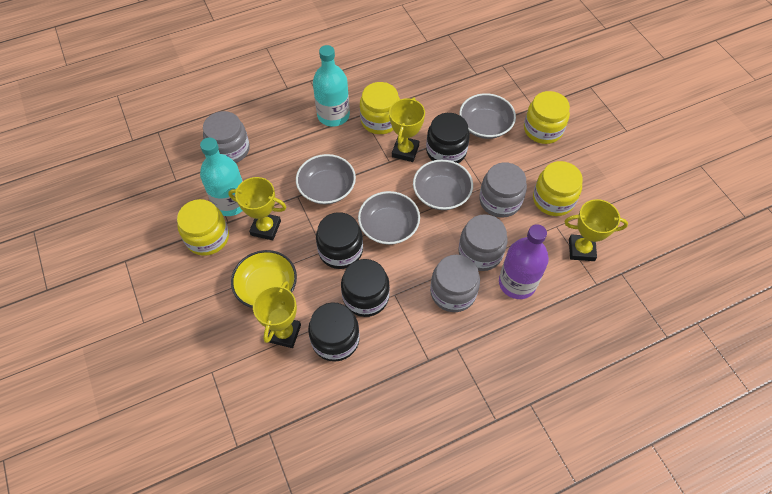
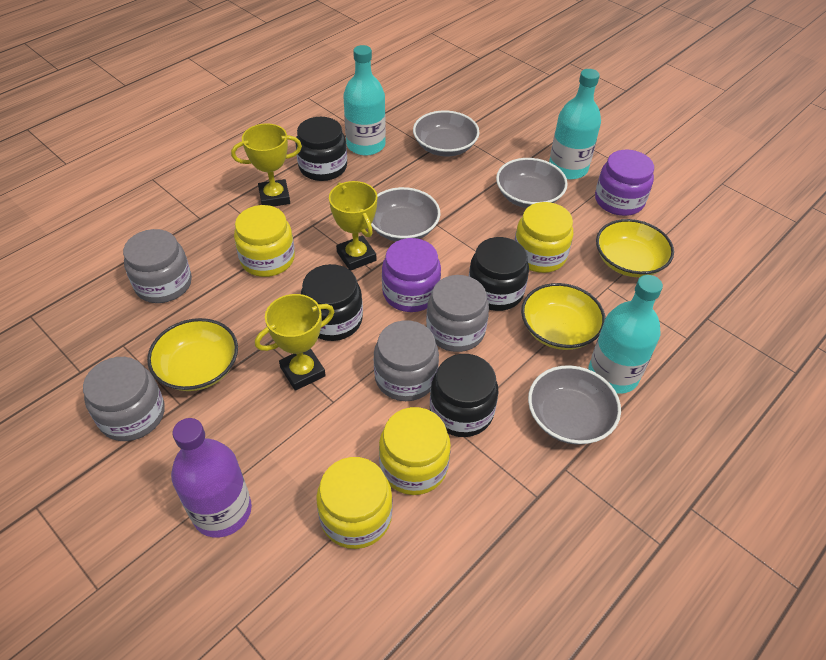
purple jar: 0 -> 2
turquoise bottle: 2 -> 3
yellow bowl: 1 -> 3
yellow trophy: 4 -> 3

